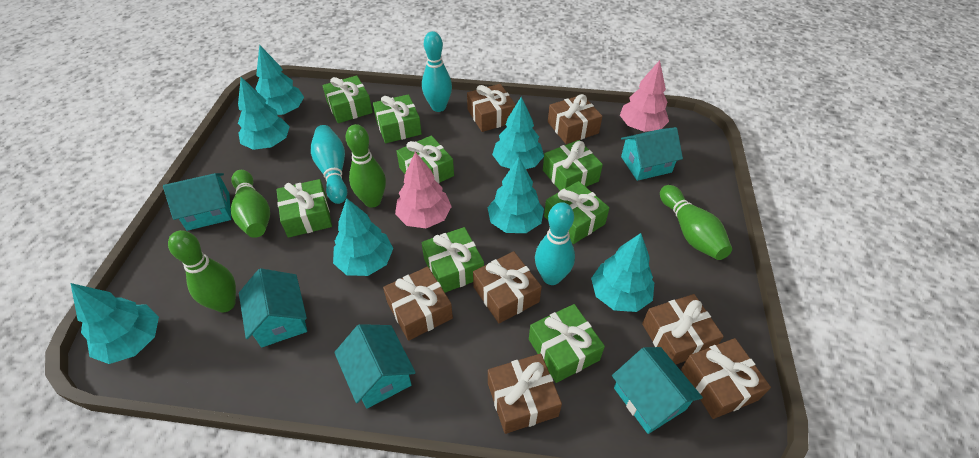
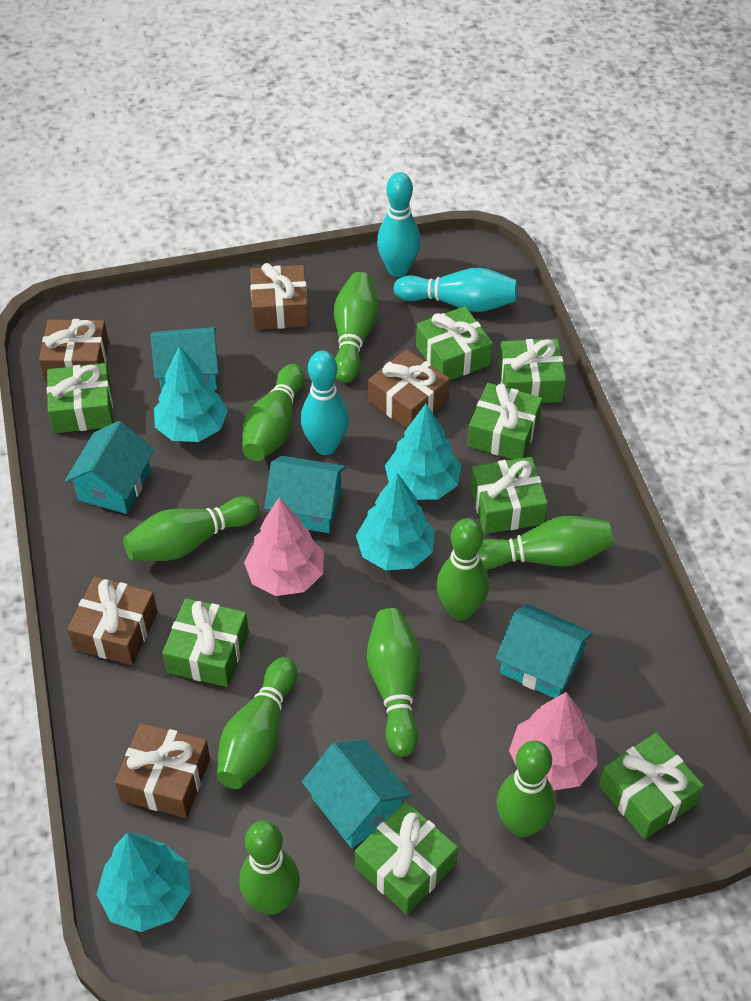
brown gift: 7 -> 5
green bowling pin: 4 -> 9
turquoise tree: 7 -> 4

